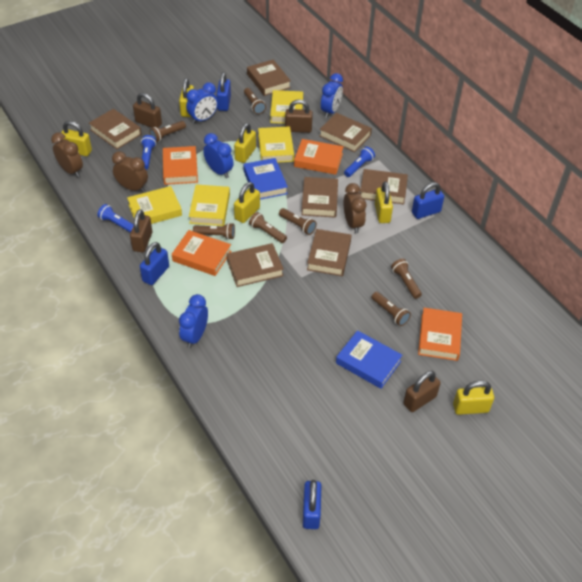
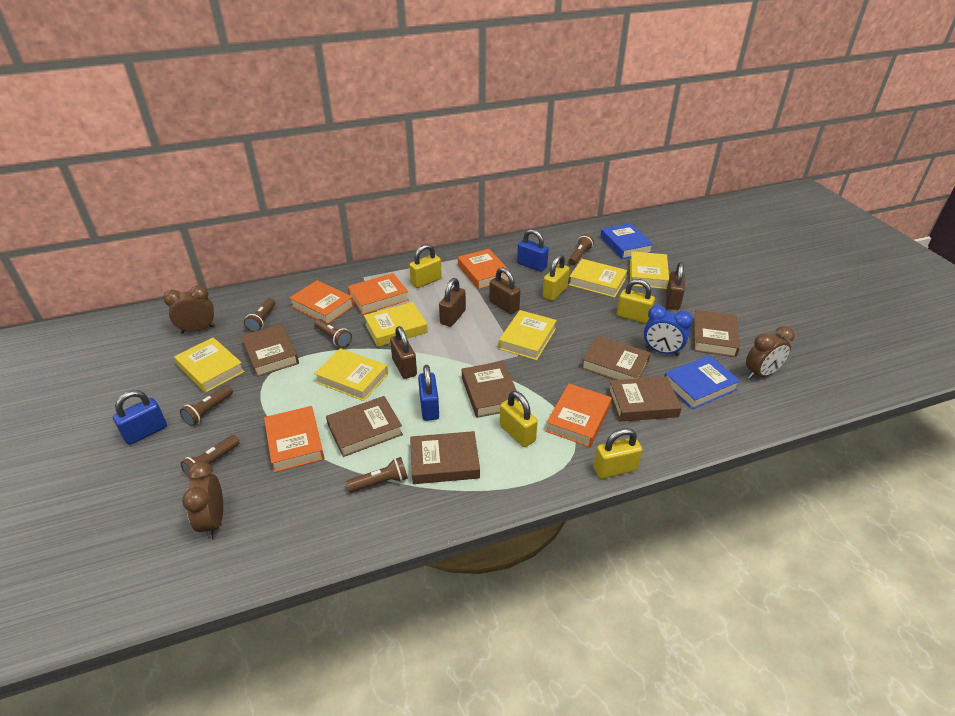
blue clock: 4 -> 1
blue flashlight: 3 -> 0
blue padlock: 4 -> 3
brown flashlight: 7 -> 6
orange book: 4 -> 5
yellow book: 4 -> 6
yellow padlock: 6 -> 5

